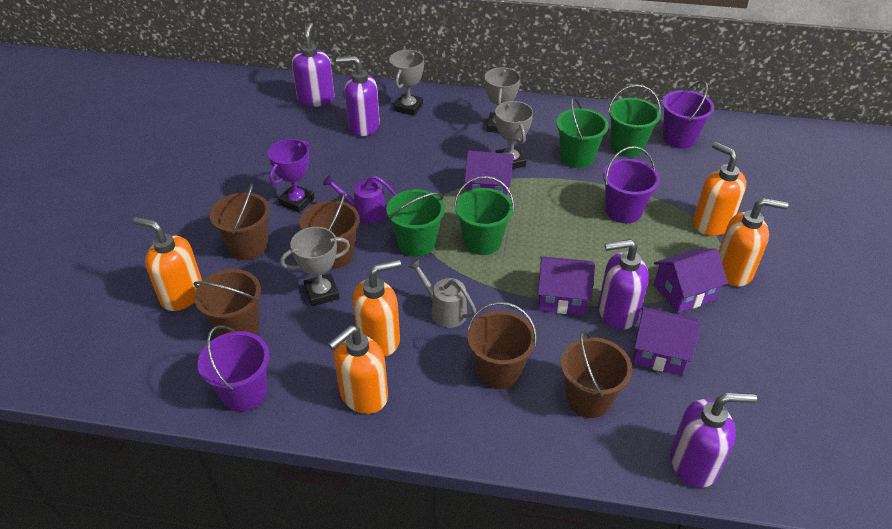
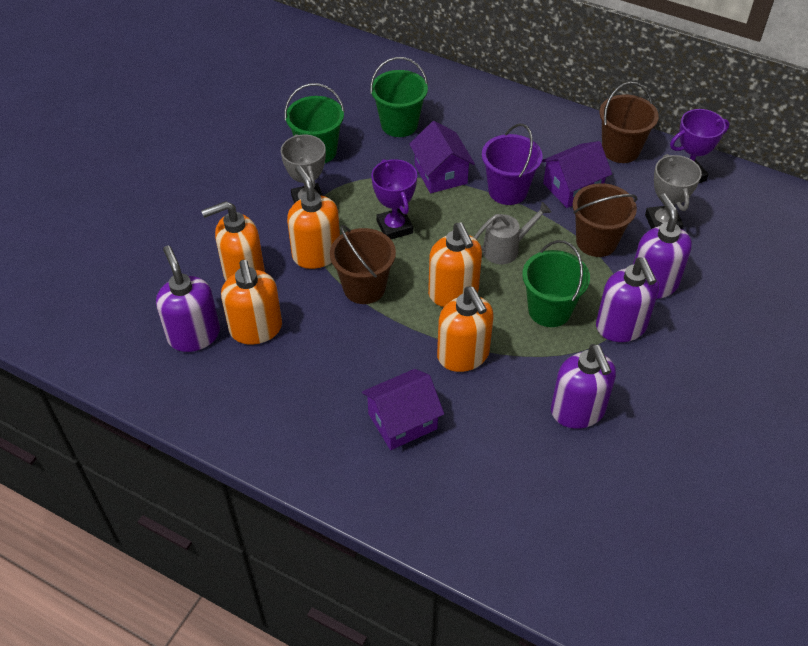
brown bucket: 5 -> 3
green bucket: 4 -> 3
grey trophy: 4 -> 2
purple bucket: 3 -> 1
purple house: 4 -> 3
purple trophy: 1 -> 2
purple watering can: 1 -> 0

